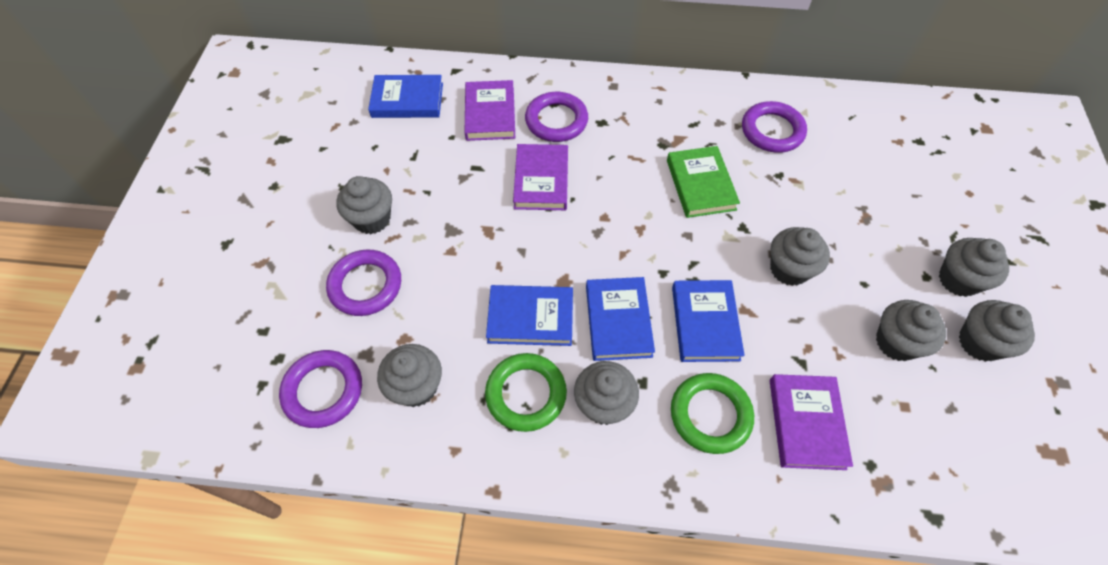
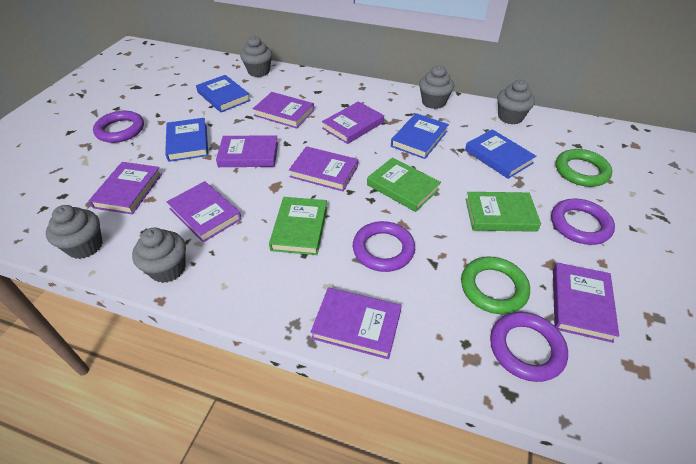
green book: 1 -> 3
grey cupcake: 7 -> 5
purple book: 3 -> 8

